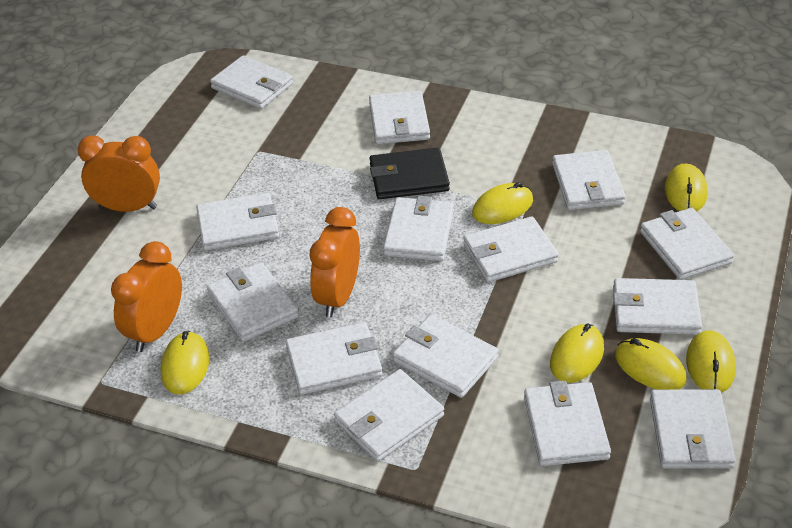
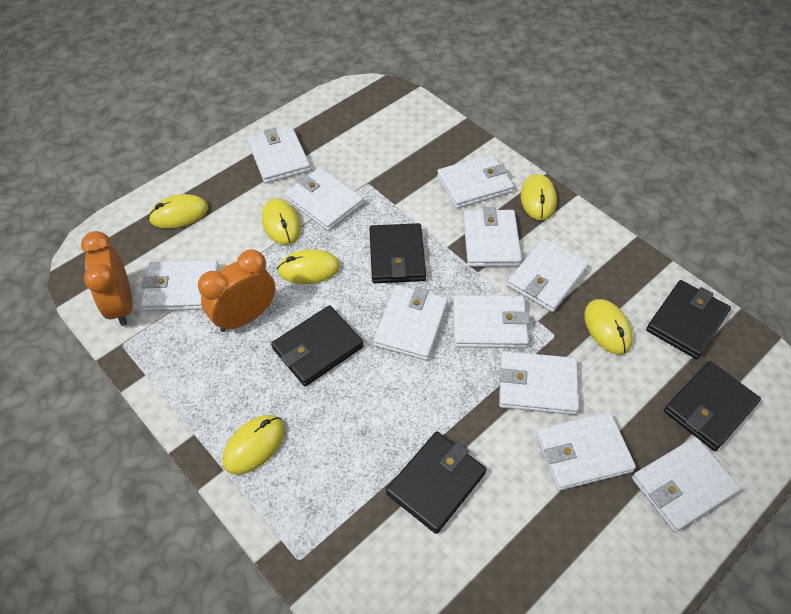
black wallet: 1 -> 5
orange clock: 3 -> 2
white wallet: 14 -> 11

